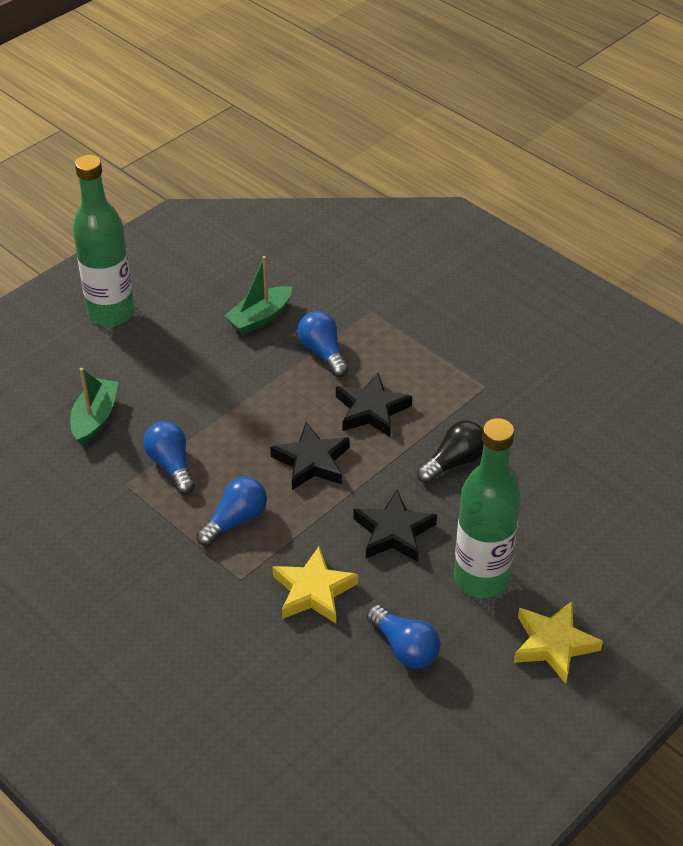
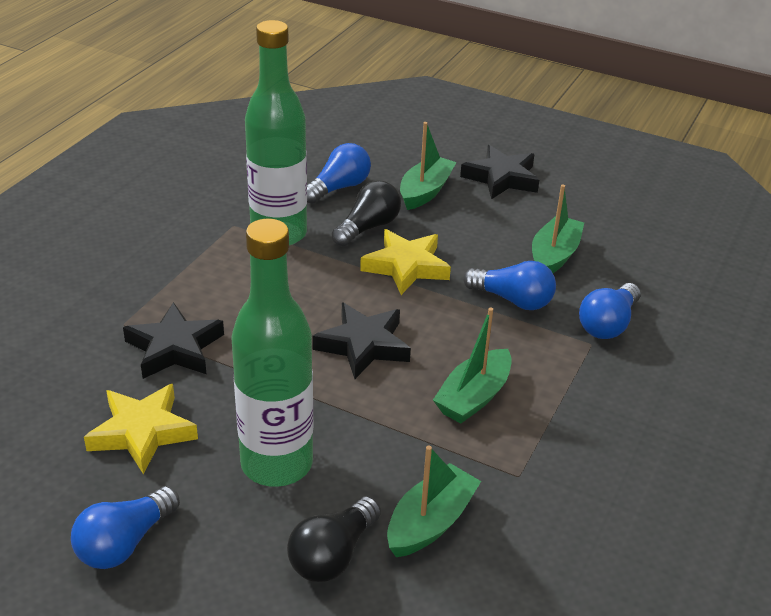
black light bulb: 1 -> 2
green boat: 2 -> 4

